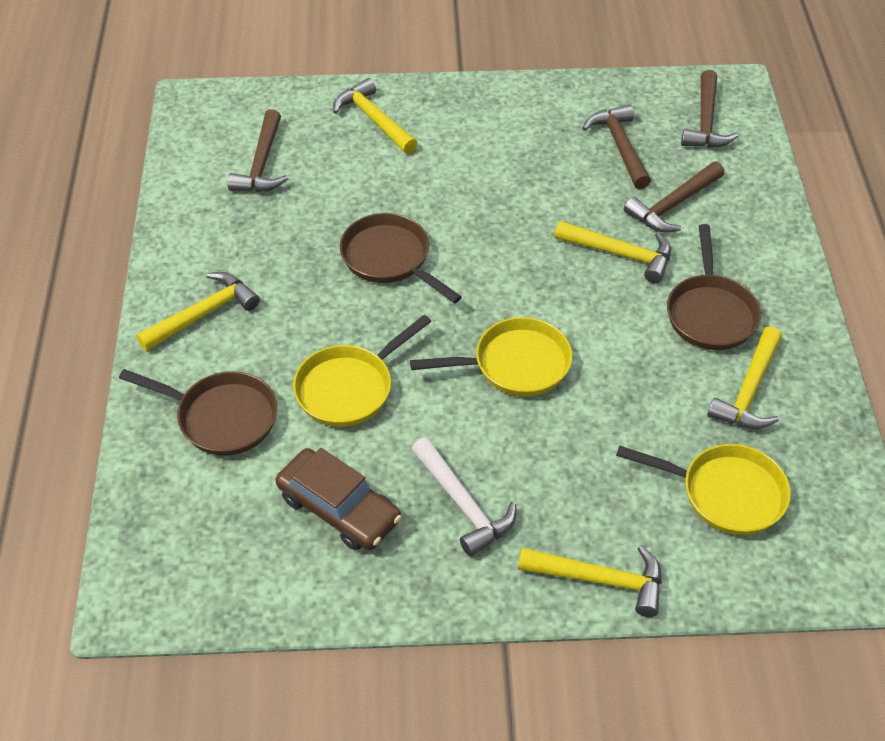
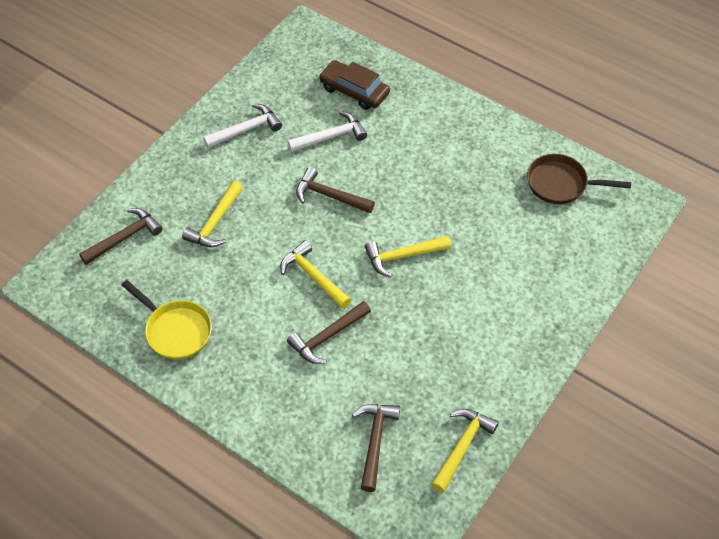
brown pan: 3 -> 1
white hammer: 1 -> 2
yellow hammer: 5 -> 4
yellow pan: 3 -> 1

